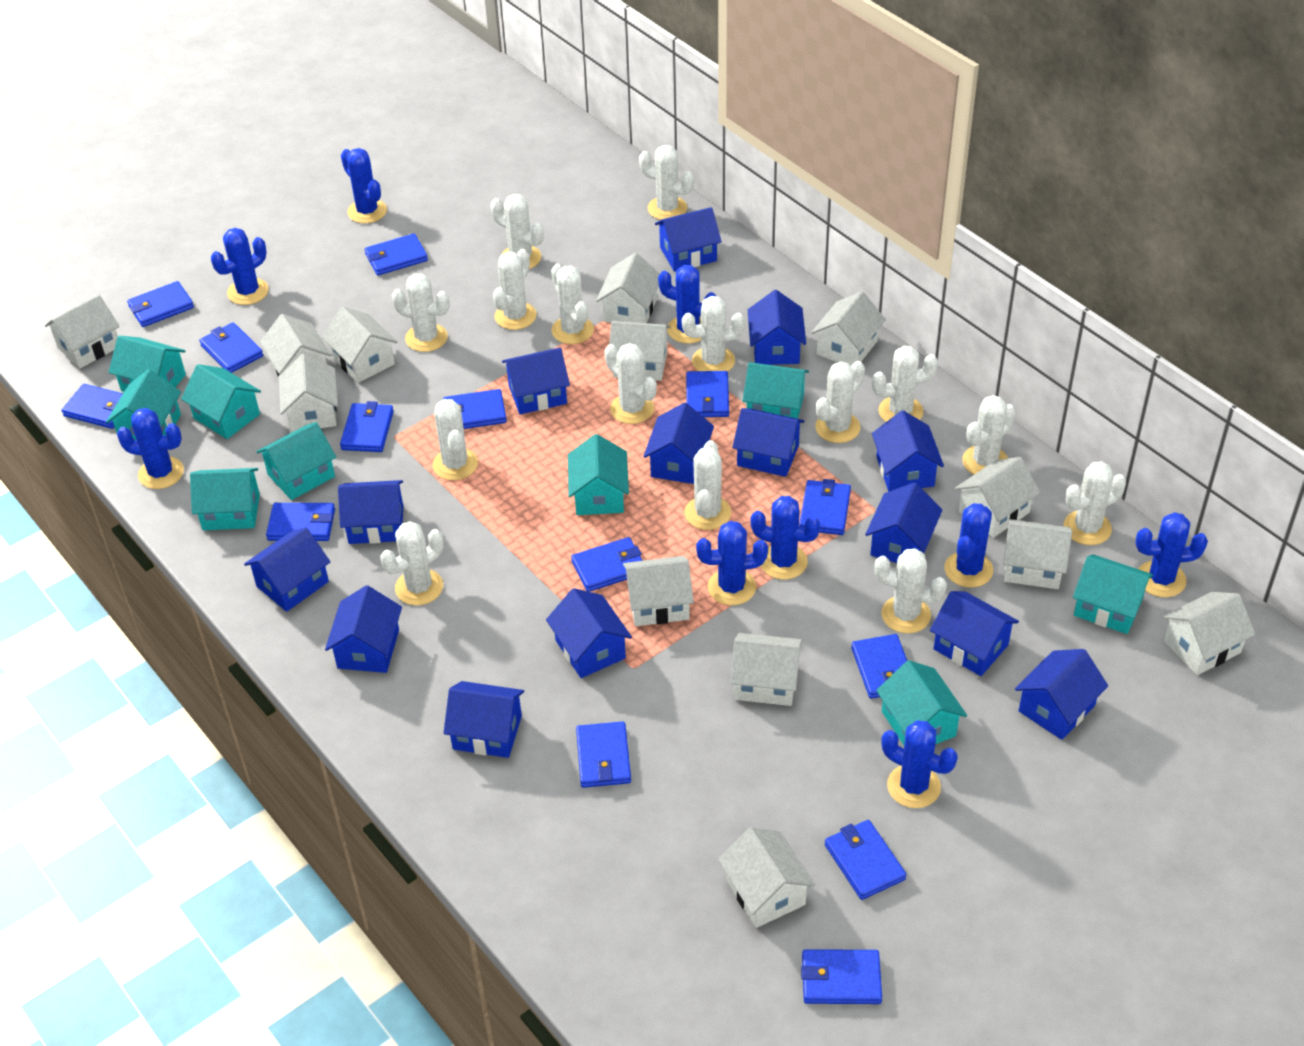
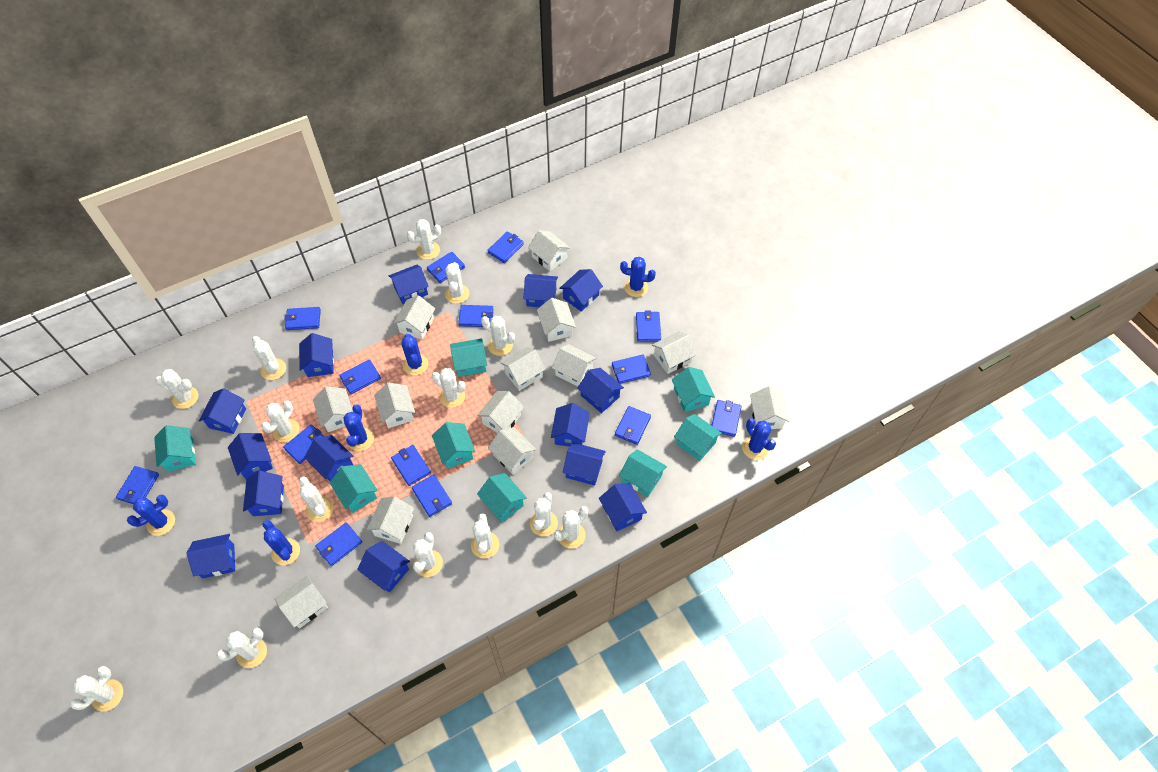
blue cactus: 9 -> 6
turquoise house: 9 -> 8
white cactus: 15 -> 14

